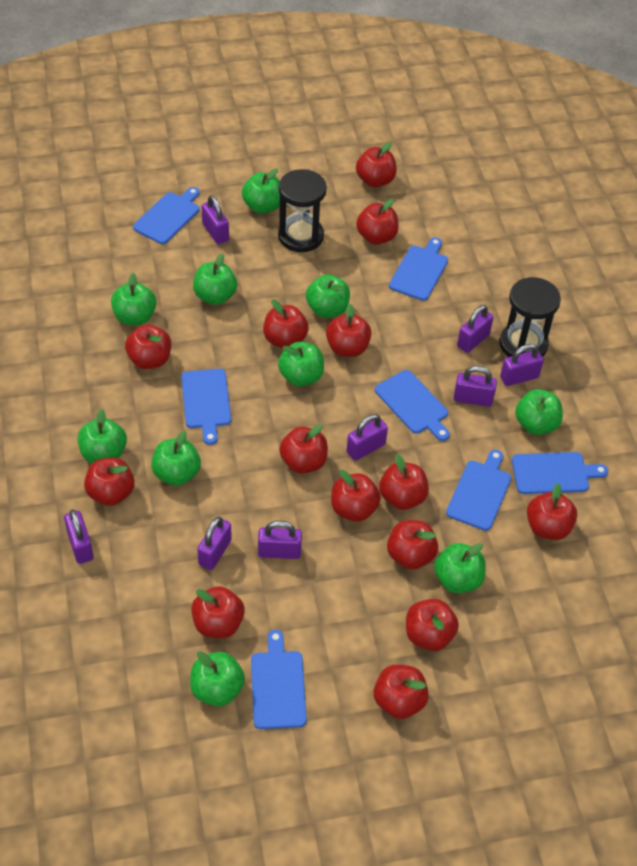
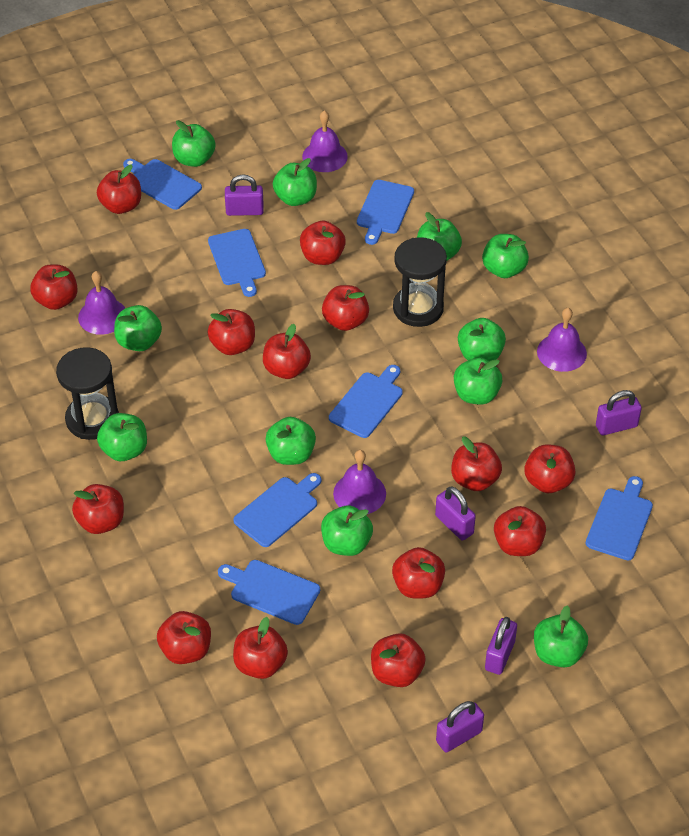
green apple: 10 -> 11
purple bell: 0 -> 4
purple padlock: 8 -> 5

